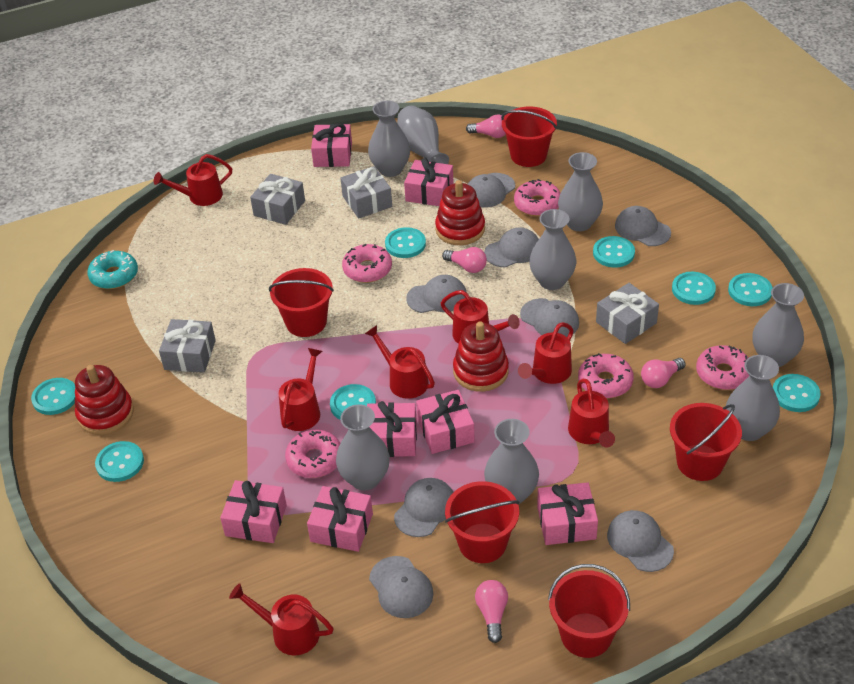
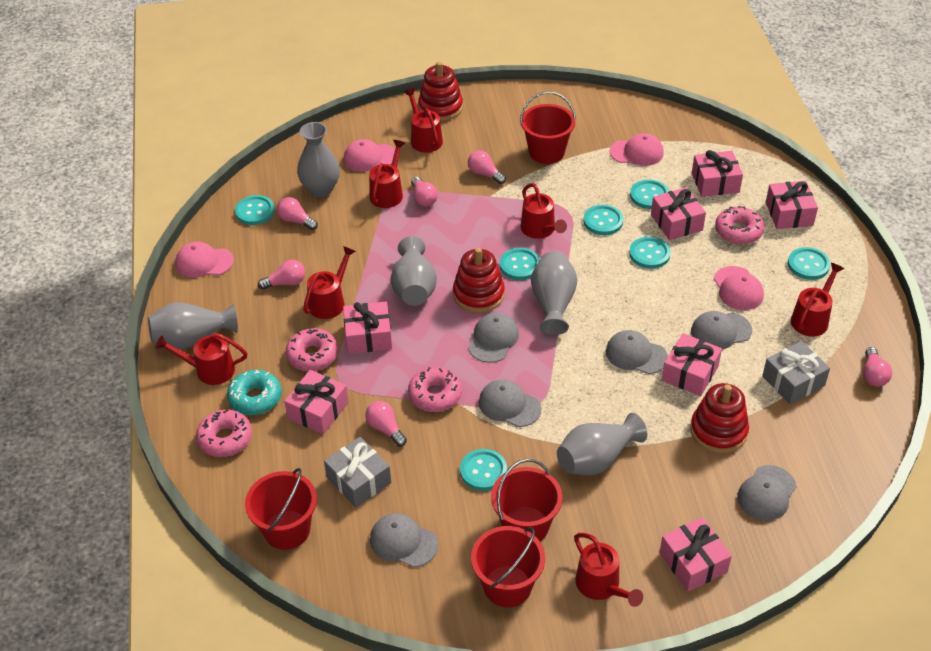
grey cap: 8 -> 6
grey gift: 4 -> 2
grey vase: 8 -> 5
pink cap: 0 -> 4
pink donut: 5 -> 4
pink light bulb: 4 -> 6
red bucket: 5 -> 4
turquoise button: 8 -> 7

